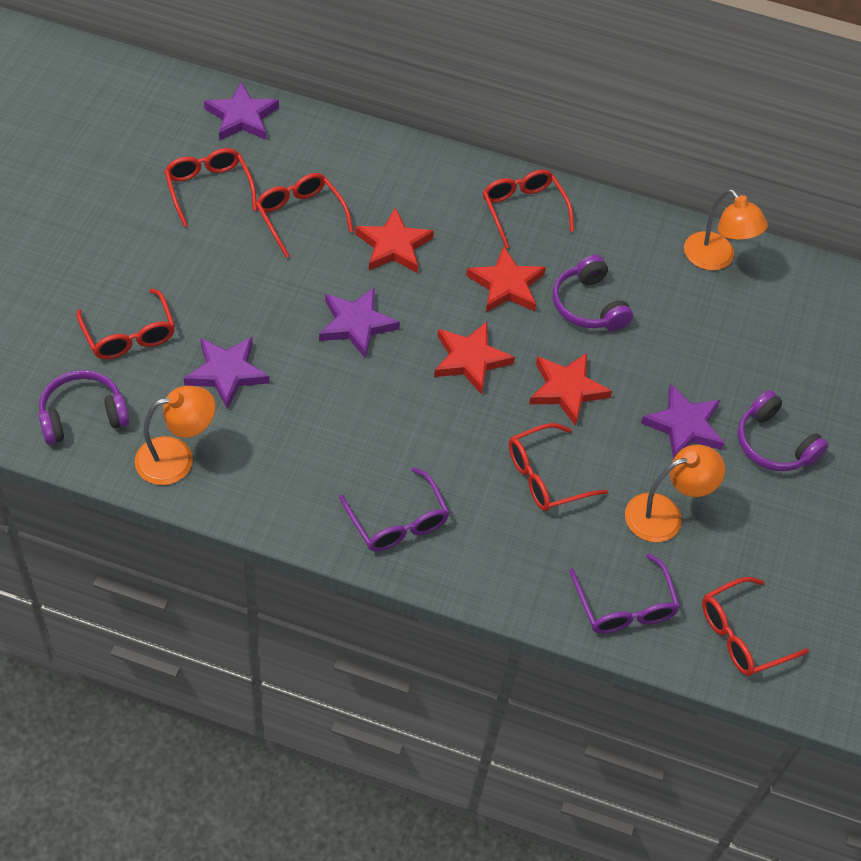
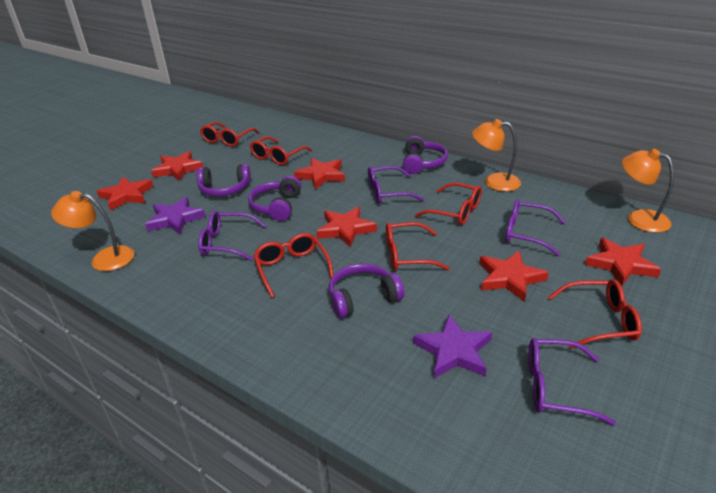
purple glasses: 2 -> 4
purple headphones: 3 -> 4
purple star: 4 -> 2
red star: 4 -> 6

